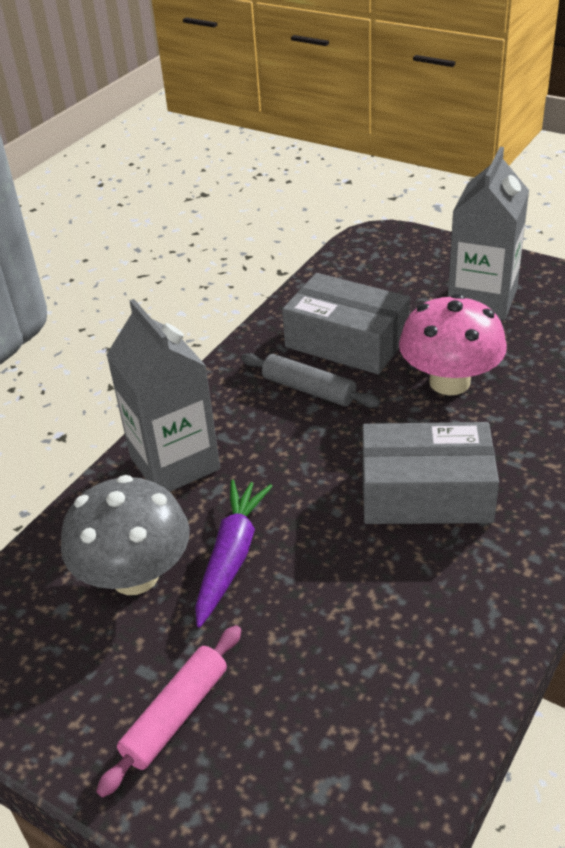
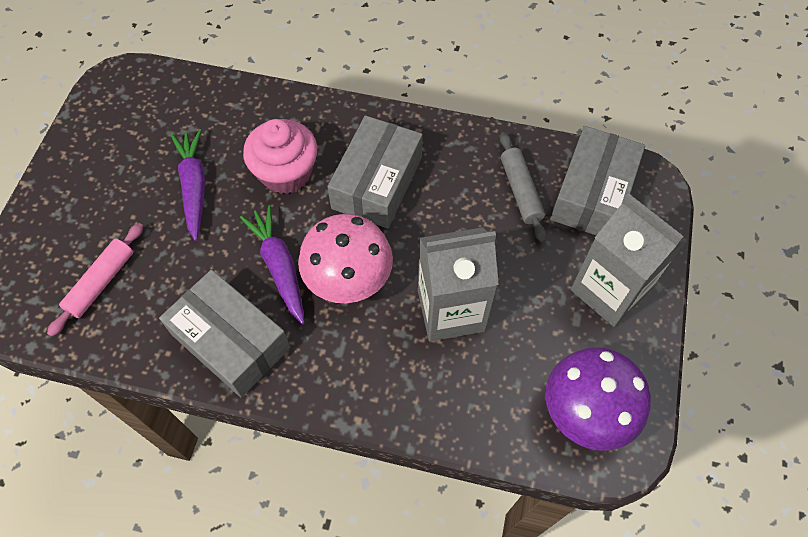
grey box: 2 -> 3
grey mushroom: 1 -> 0
pink cupcake: 0 -> 1
purple carrot: 1 -> 2
purple mushroom: 0 -> 1

